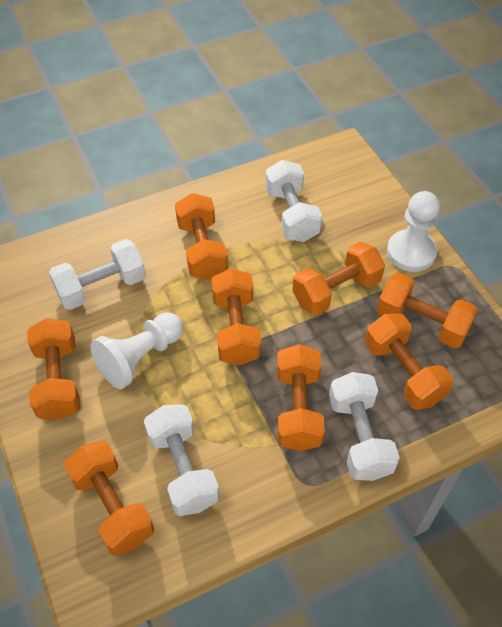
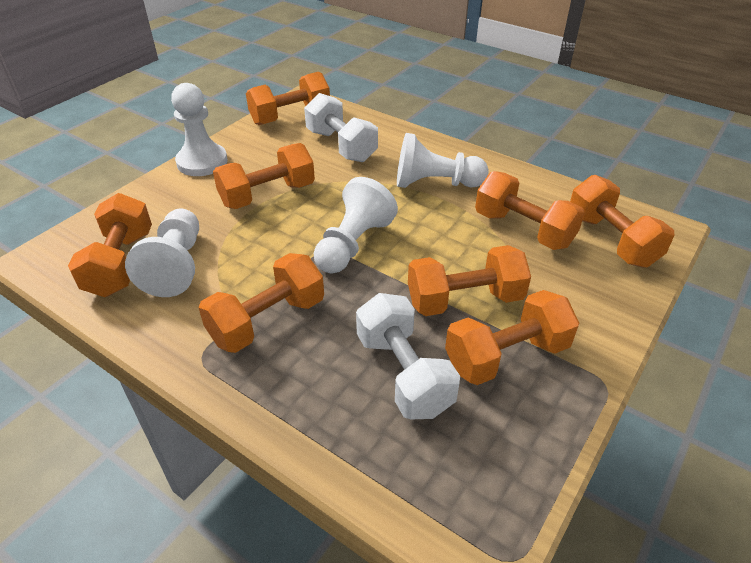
white dumbbell: 4 -> 2
white pawn: 2 -> 4

